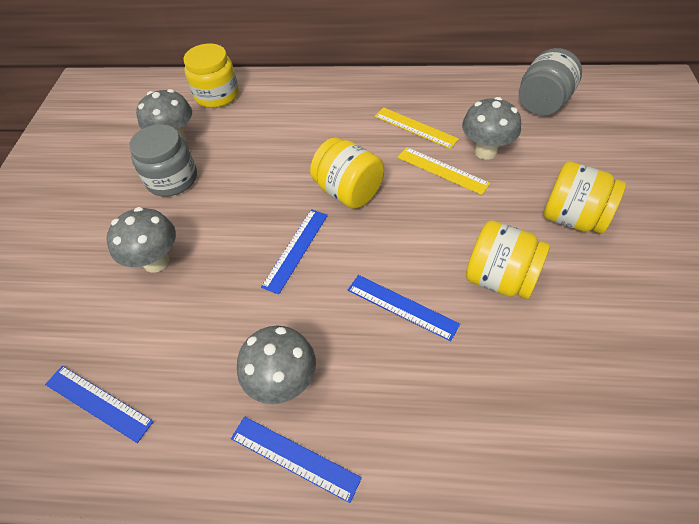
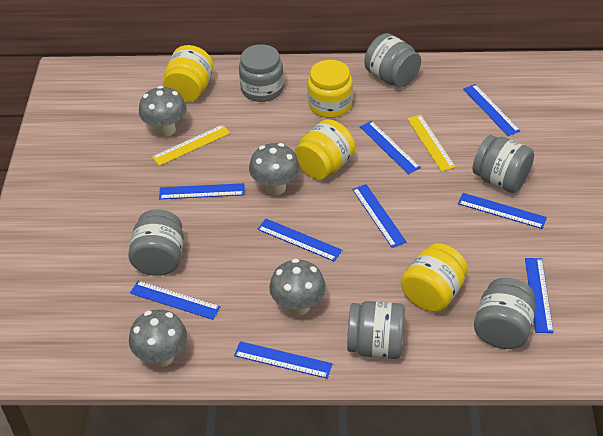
blue ruler: 4 -> 9
grey jar: 2 -> 6

